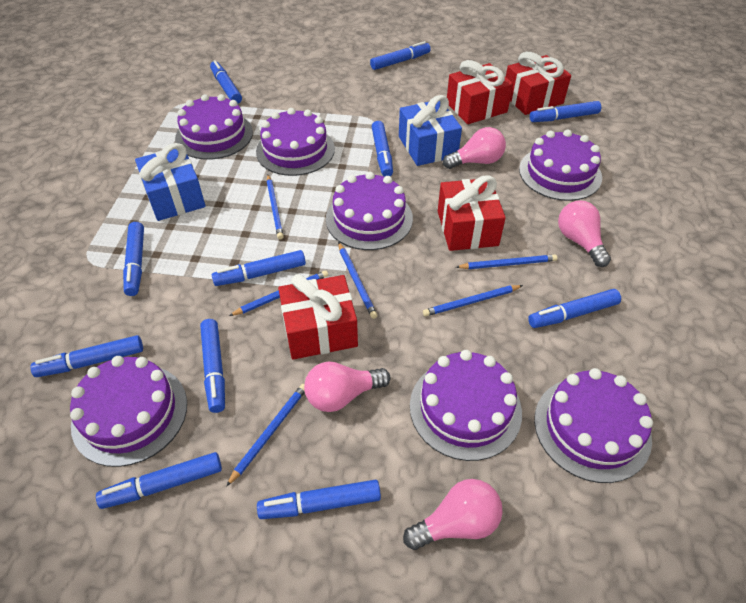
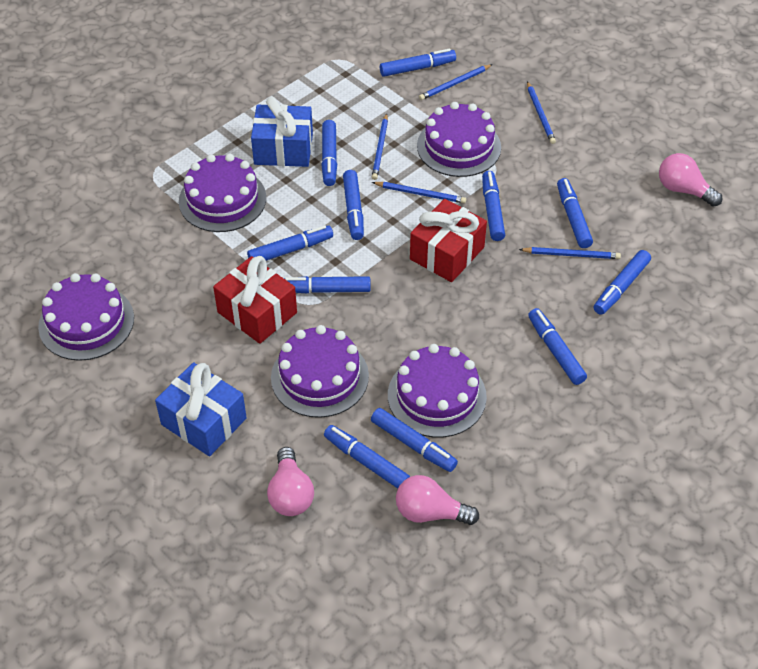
blue pencil: 6 -> 5
pink light bulb: 4 -> 3
purple cake: 7 -> 5
red gift: 4 -> 2

